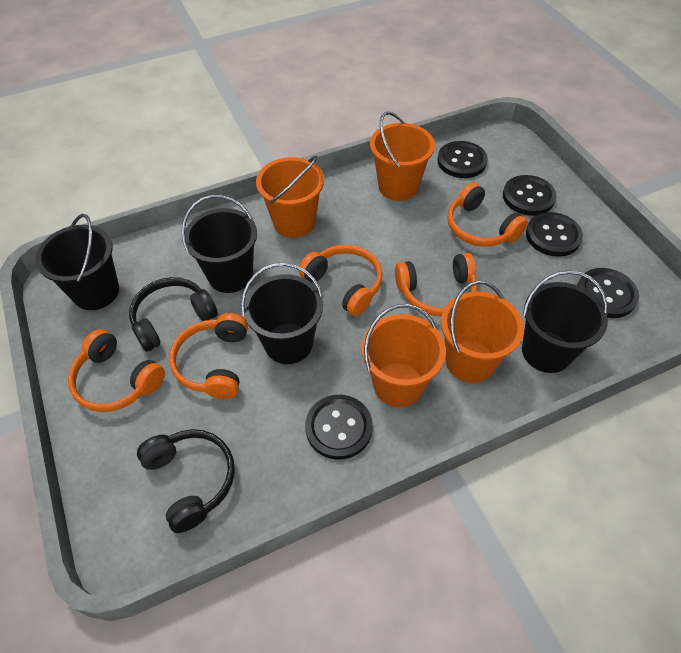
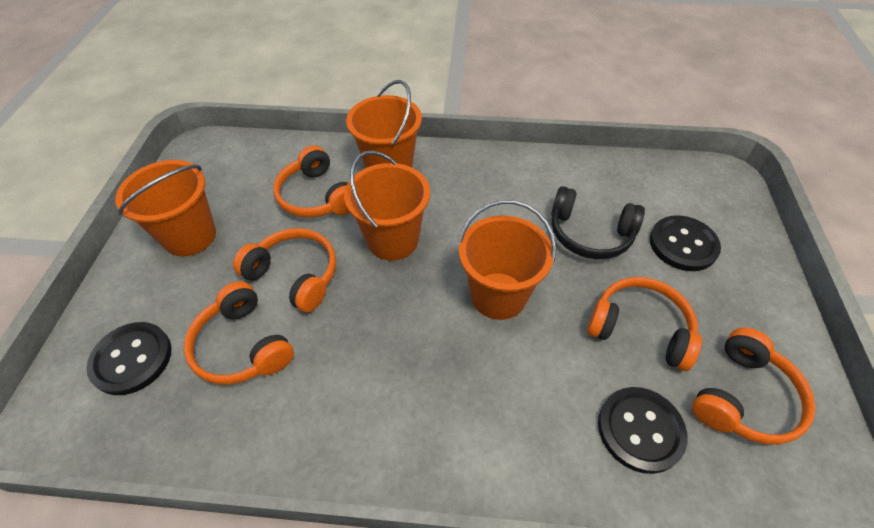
black bucket: 4 -> 0
black button: 5 -> 3
black headphones: 2 -> 1

